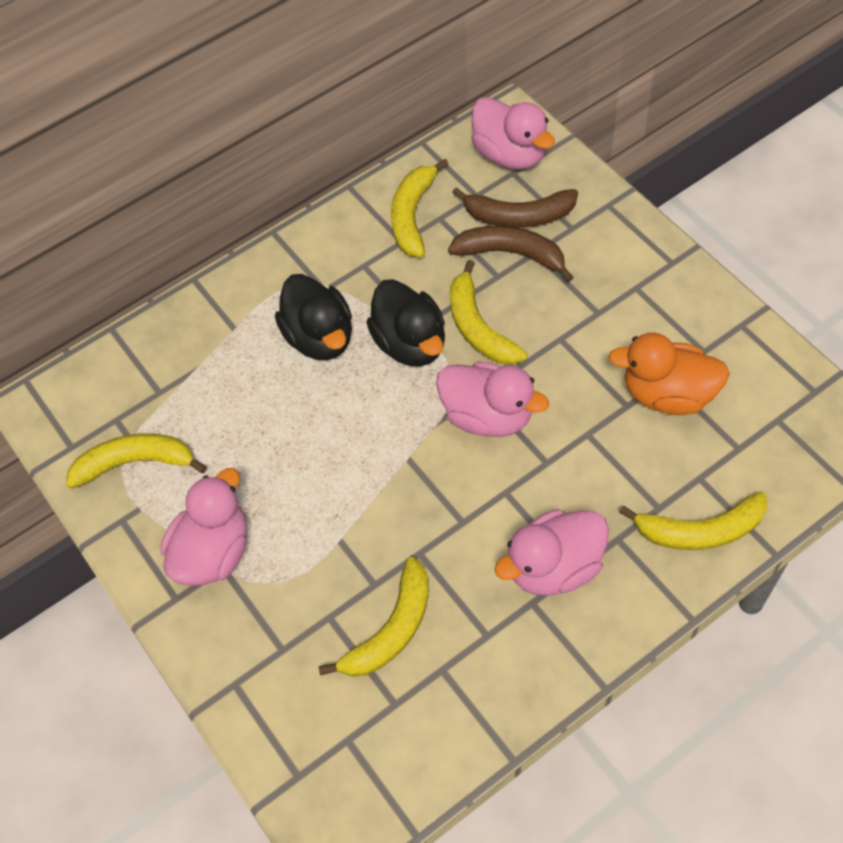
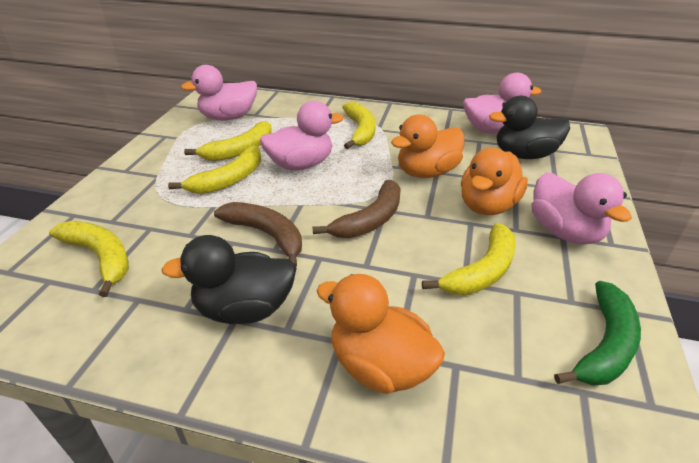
green banana: 0 -> 1
orange duck: 1 -> 3

